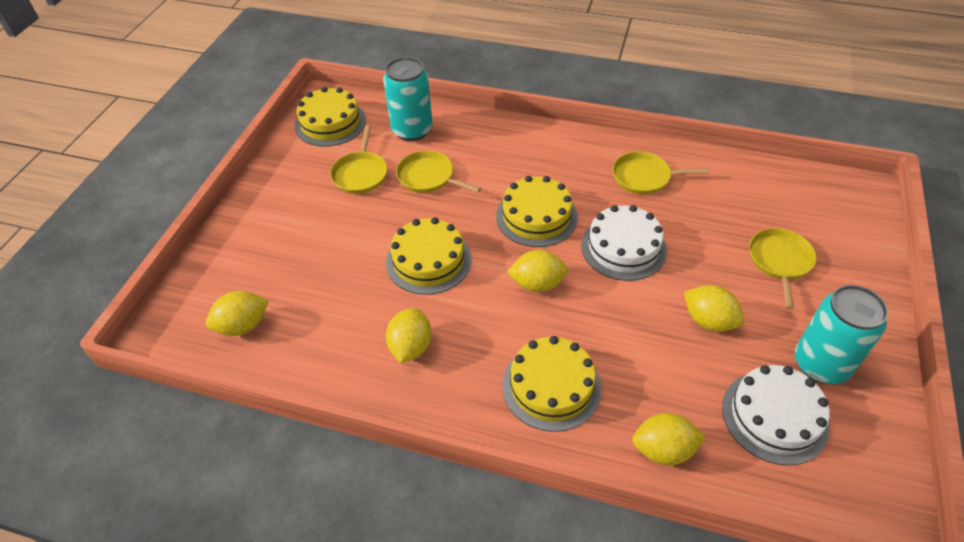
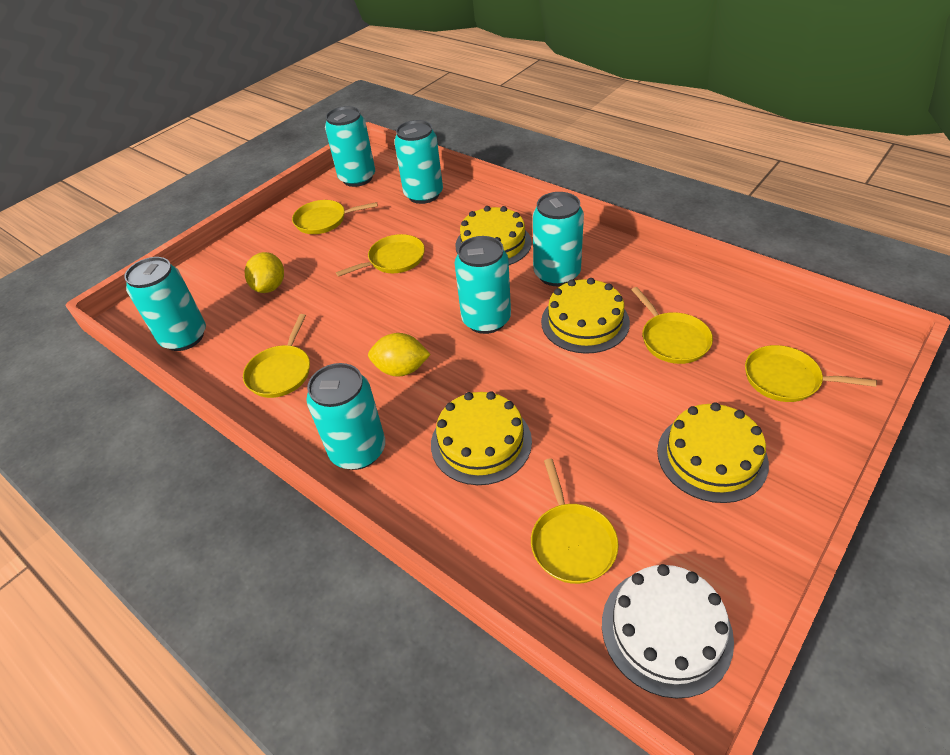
turquoise can: 2 -> 6
white cake: 2 -> 1
yellow lemon: 5 -> 2
yellow pan: 4 -> 6

